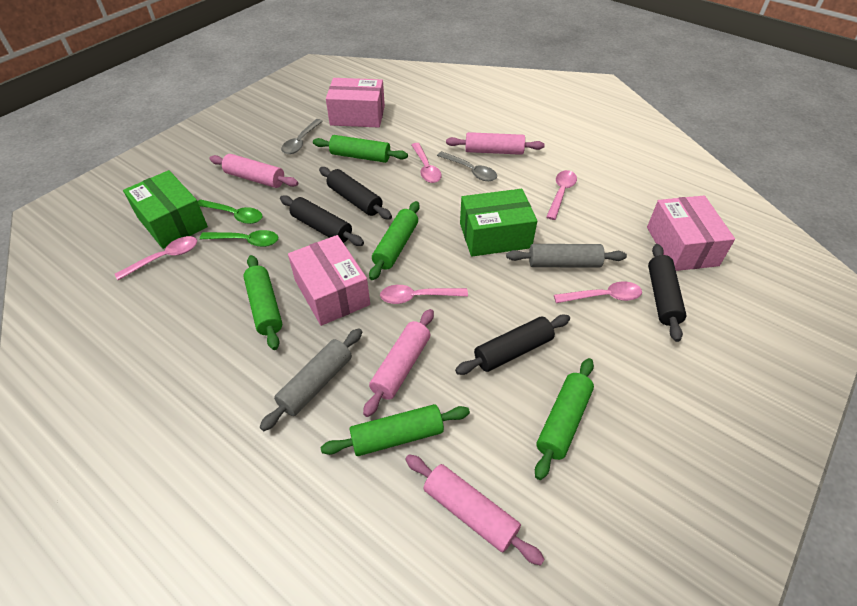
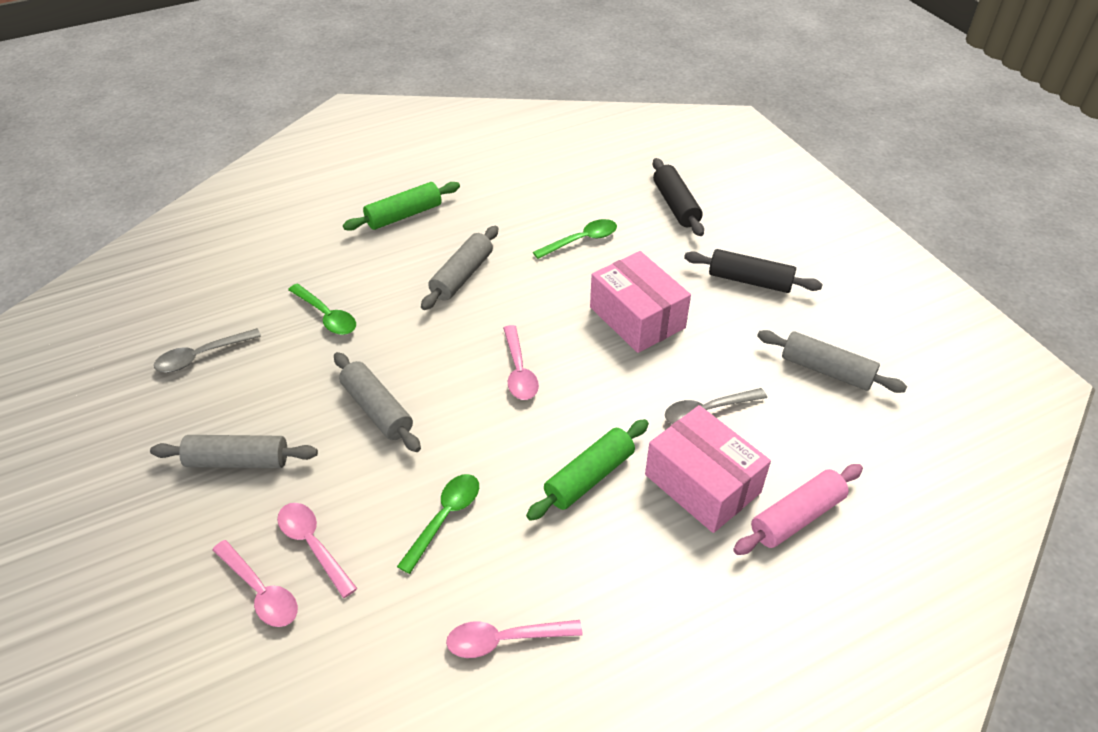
black rolling pin: 4 -> 2
green box: 2 -> 0
green rolling pin: 5 -> 2
green spoon: 2 -> 3
grey rolling pin: 2 -> 4
pink box: 3 -> 2
pink rolling pin: 4 -> 1
pink spoon: 5 -> 4

